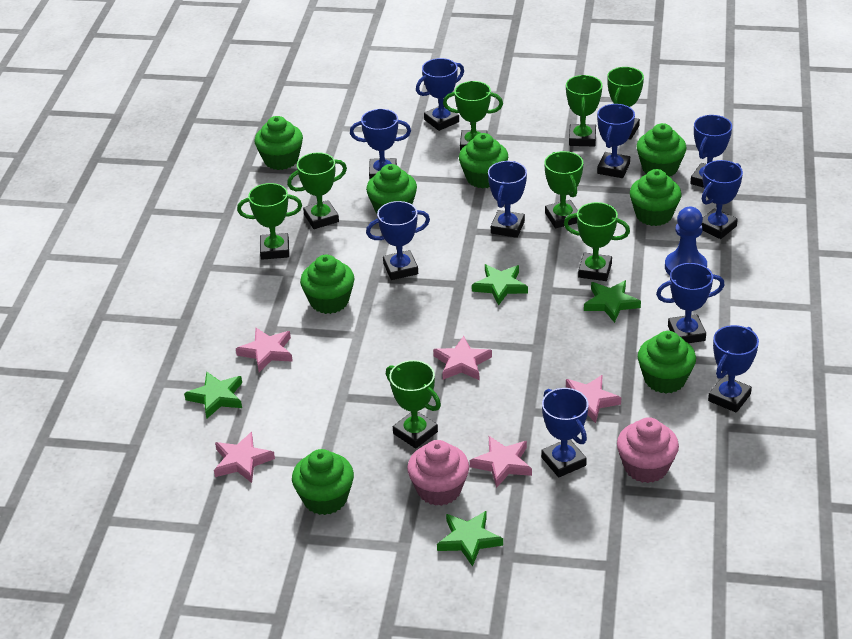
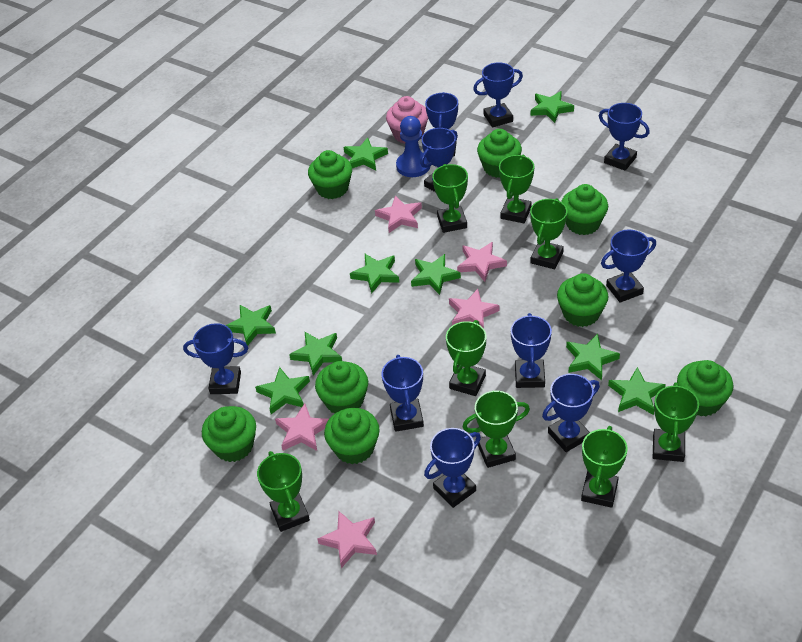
green star: 4 -> 9
pink cupcake: 2 -> 1

